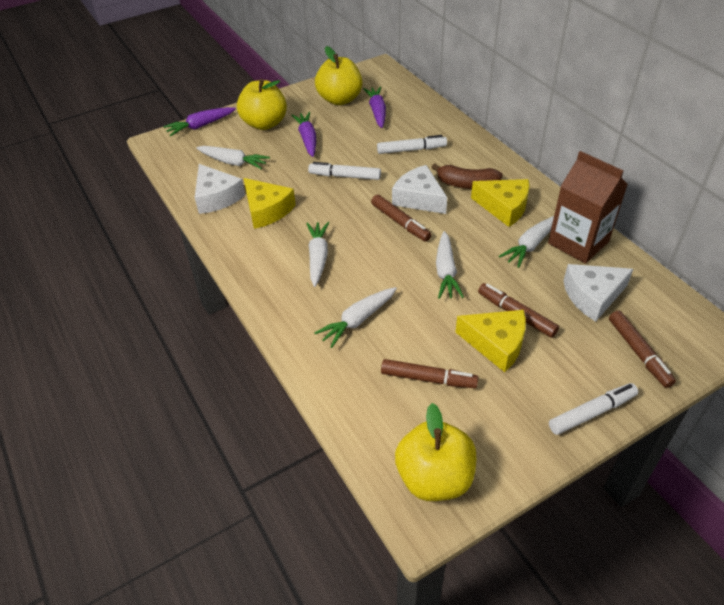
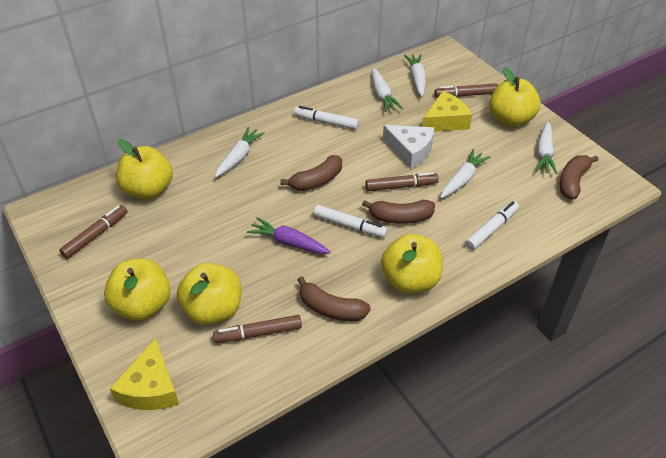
brown banana: 1 -> 4
brown carton: 1 -> 0
purple carrot: 3 -> 1
white cheese: 3 -> 1
yellow apple: 3 -> 5
yellow cheese: 3 -> 2

